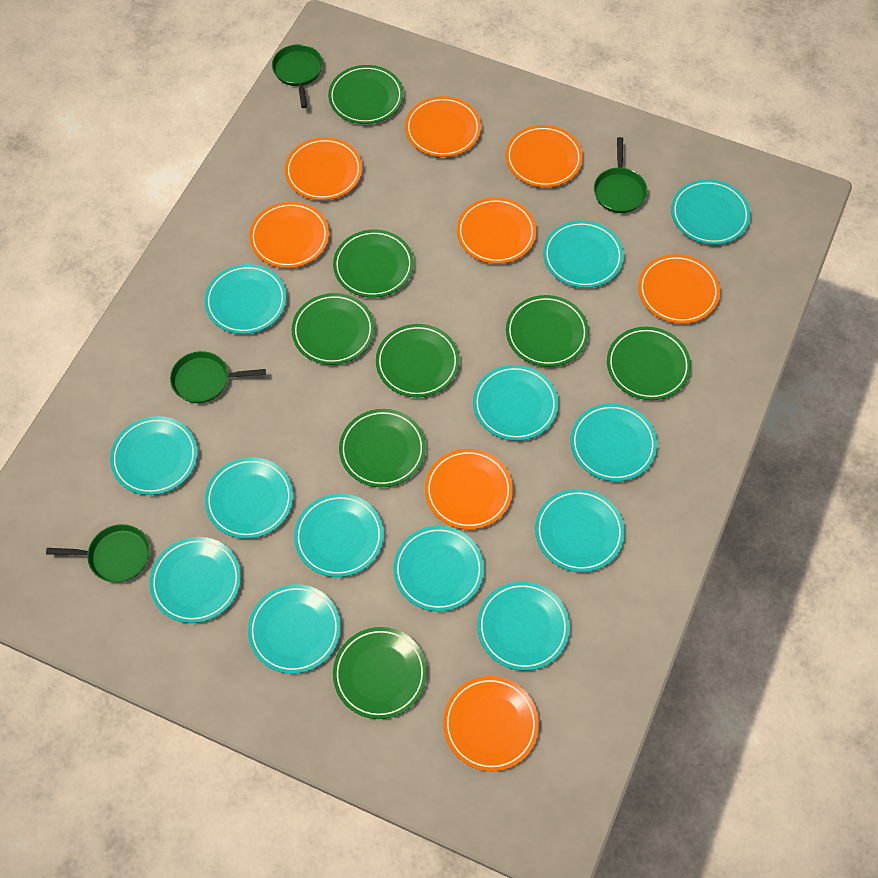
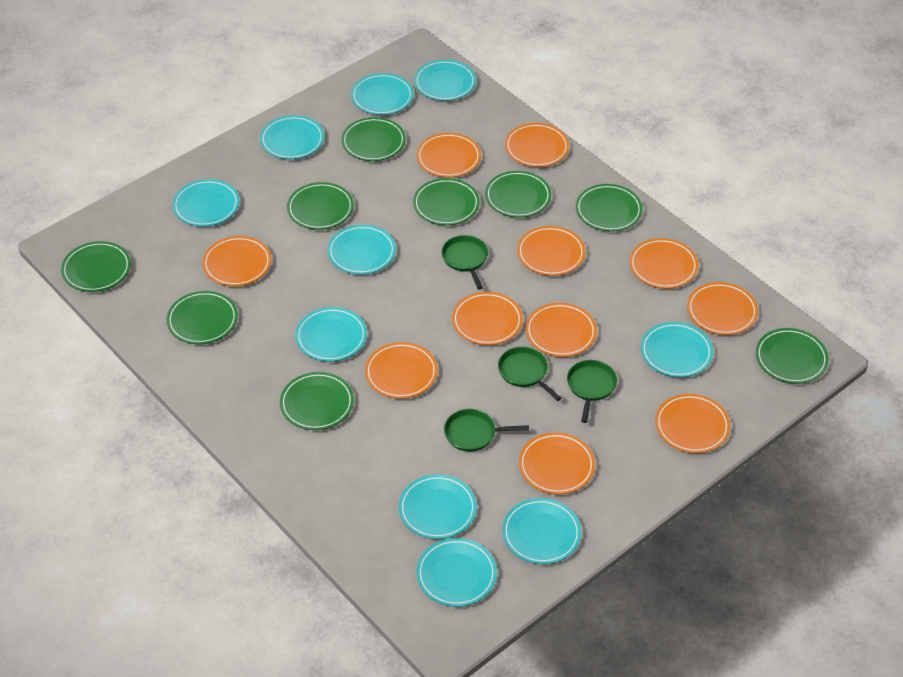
green plate: 8 -> 9
orange plate: 8 -> 11
turquoise plate: 13 -> 10

